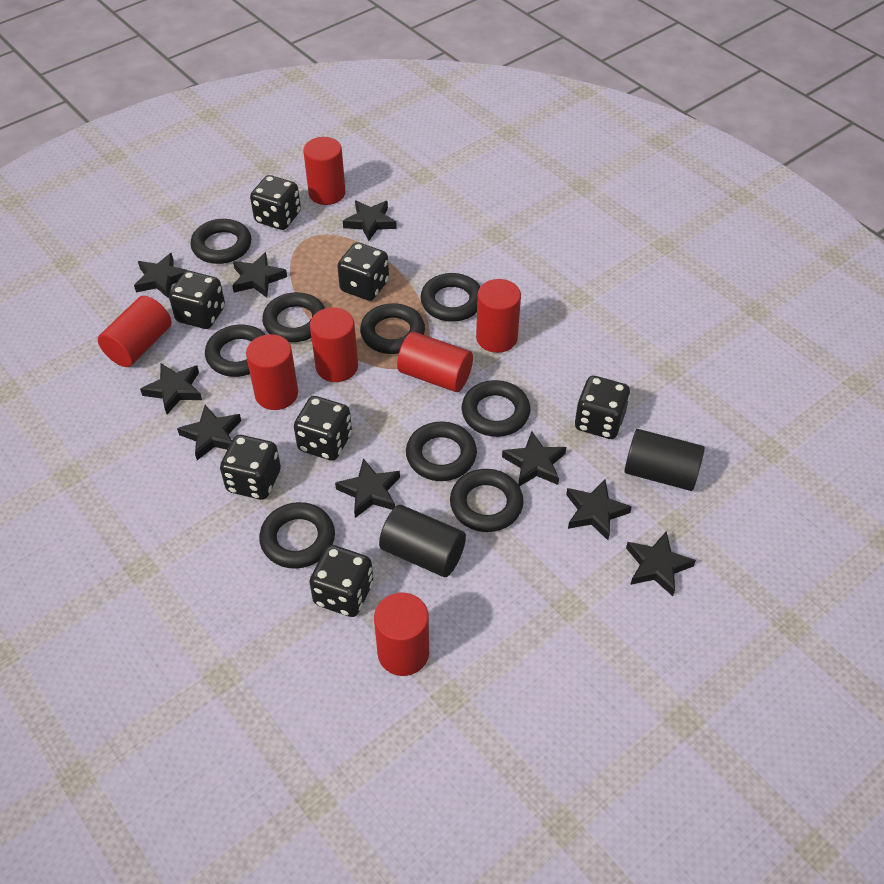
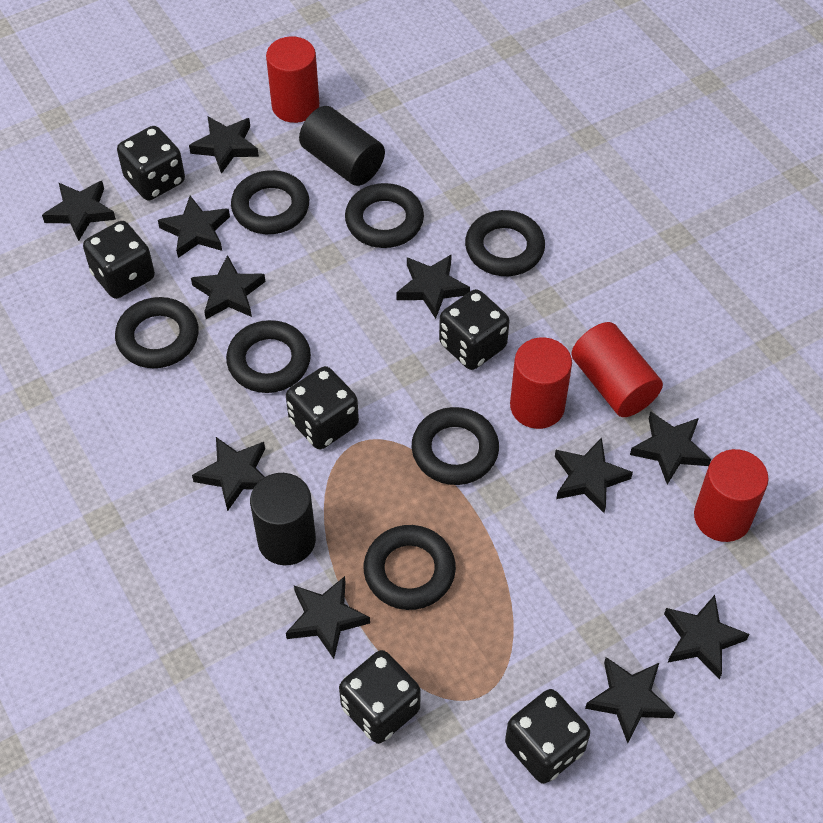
black dice: 7 -> 6
black ring: 9 -> 7
black star: 9 -> 11
red cylinder: 7 -> 4

